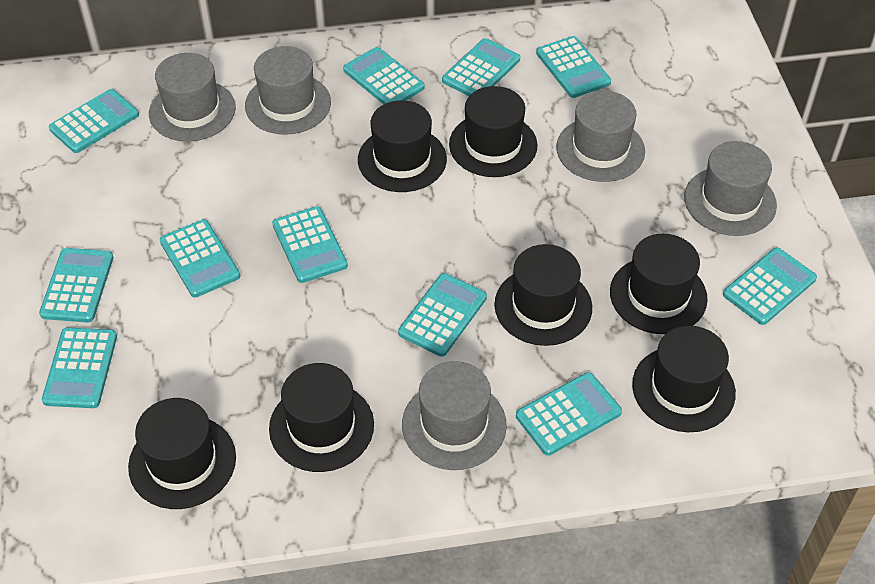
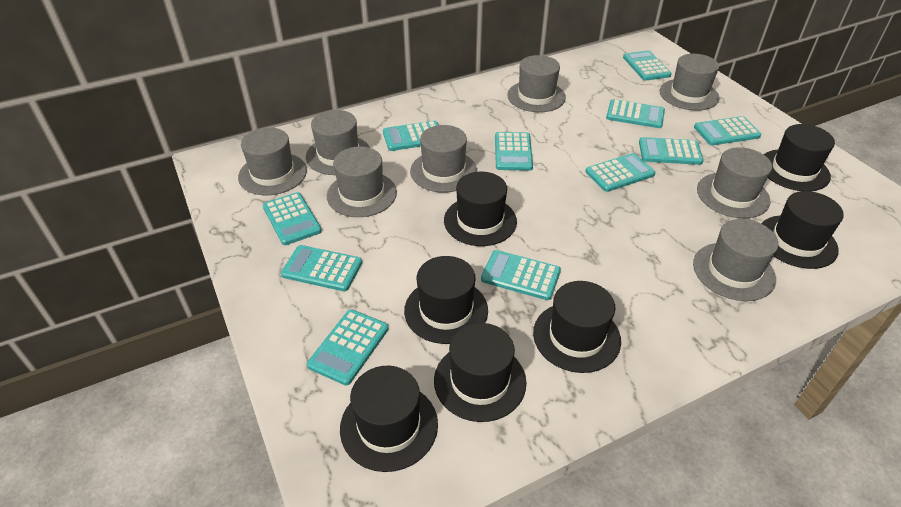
grey hat: 5 -> 8

